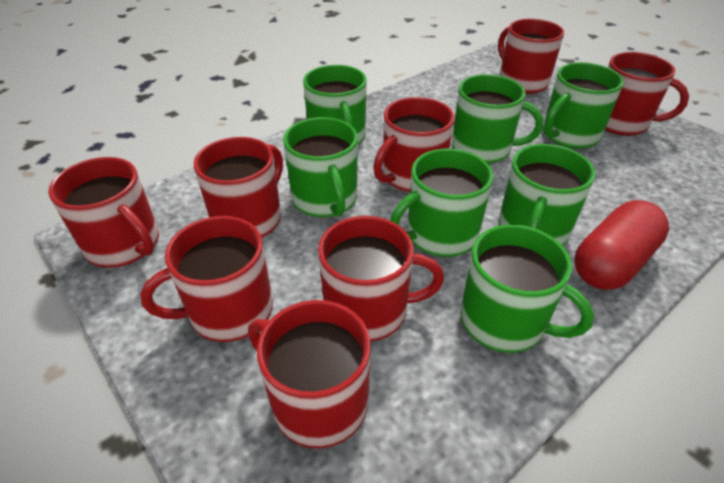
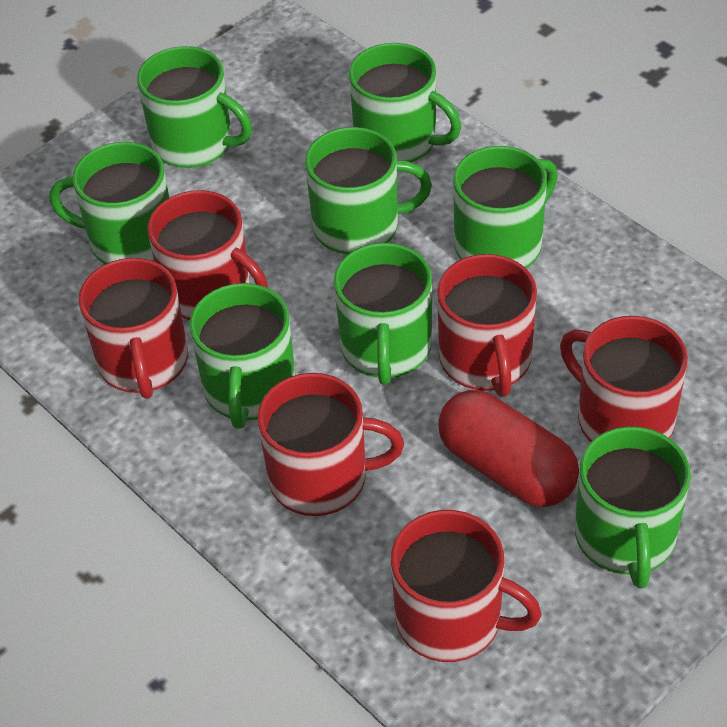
green mug: 7 -> 8
red mug: 8 -> 6

